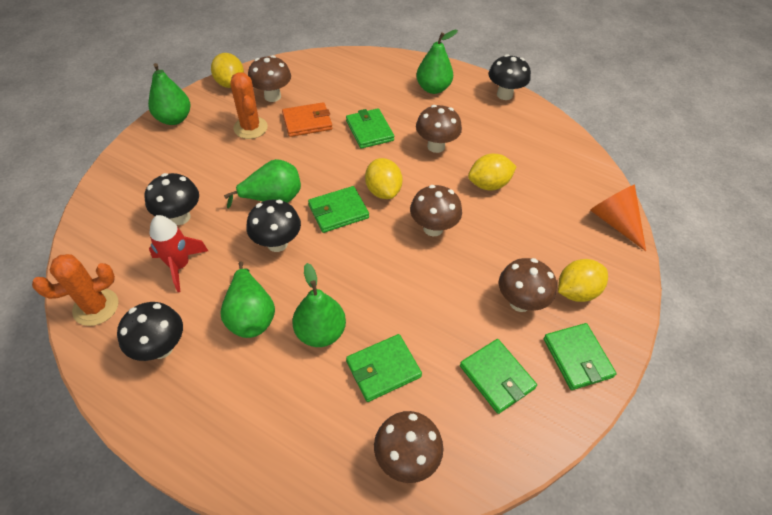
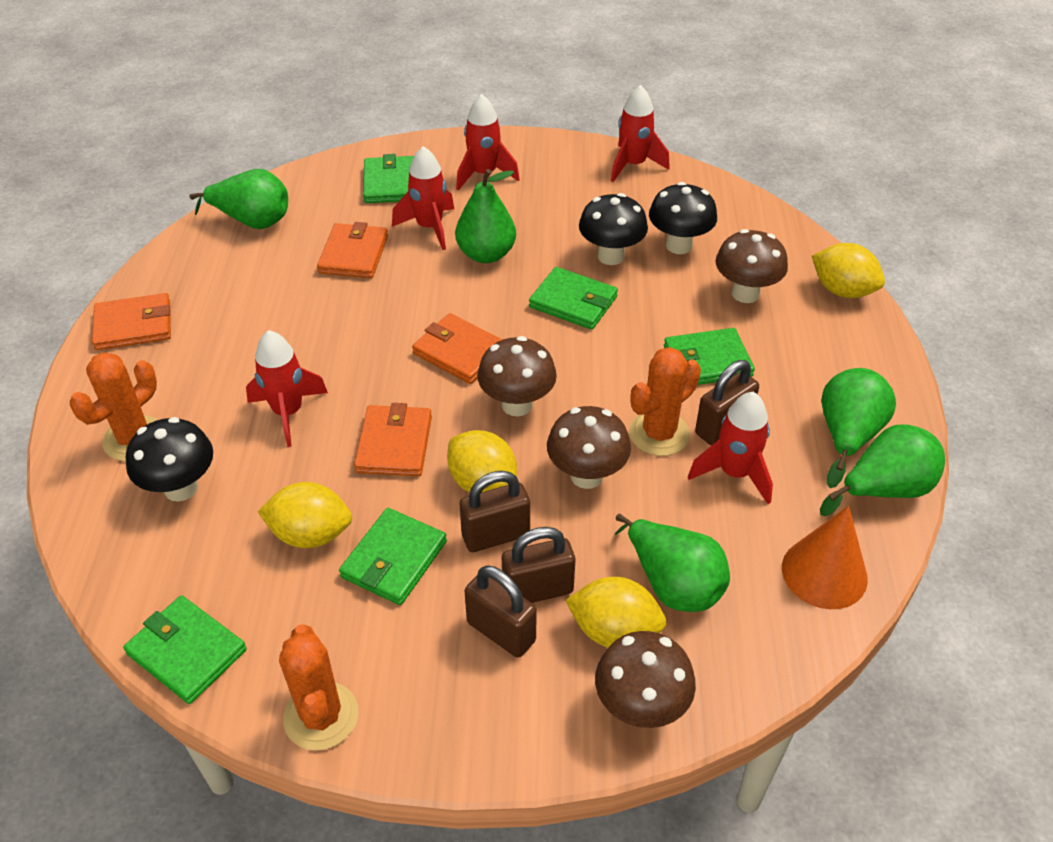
black mushroom: 4 -> 3
brown mushroom: 5 -> 4
brown padlock: 0 -> 4
orange cactus: 2 -> 3
orange wallet: 1 -> 4
red rocket: 1 -> 5

